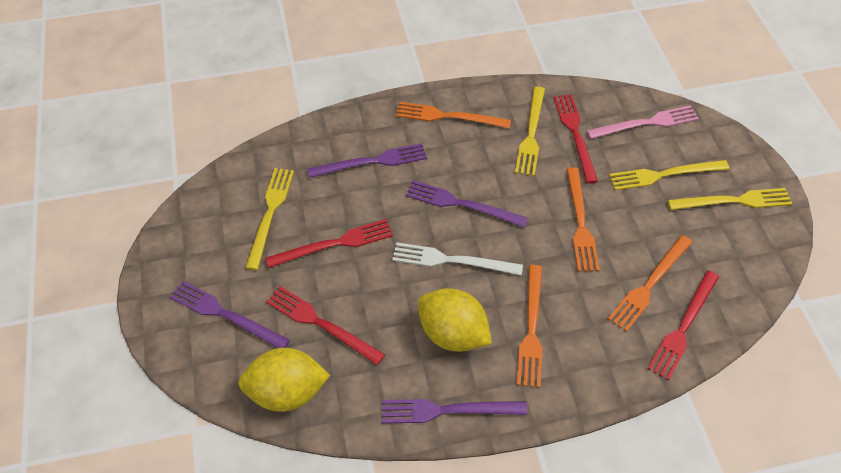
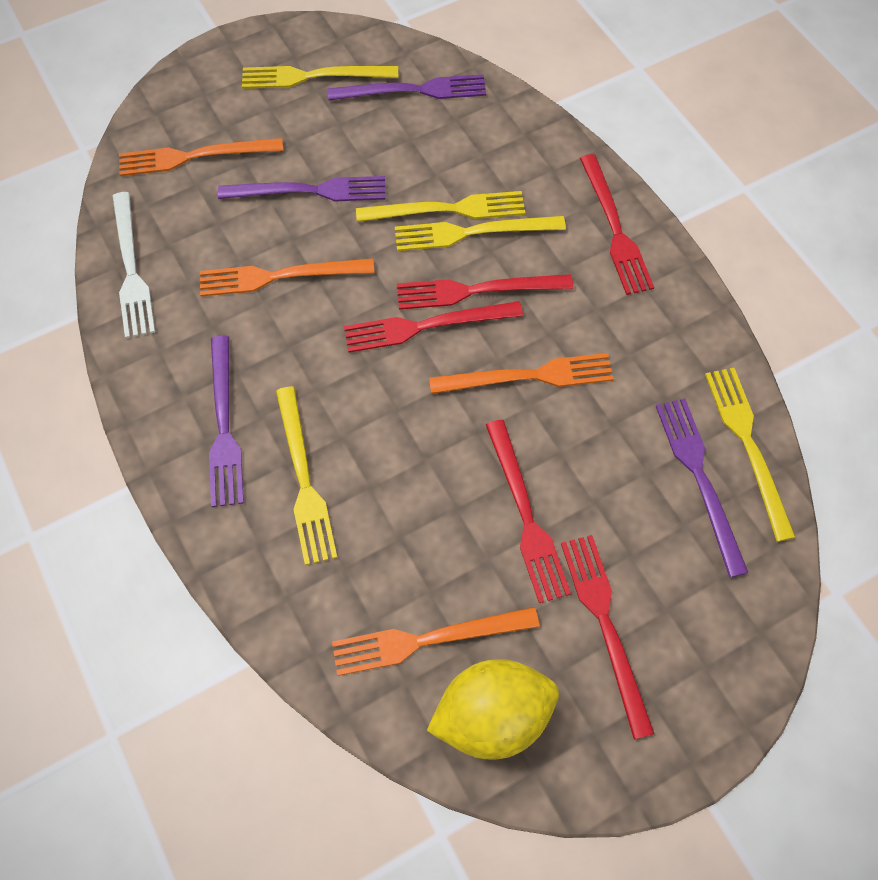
pink fork: 1 -> 0
red fork: 4 -> 5
yellow fork: 4 -> 5
yellow lemon: 2 -> 1

